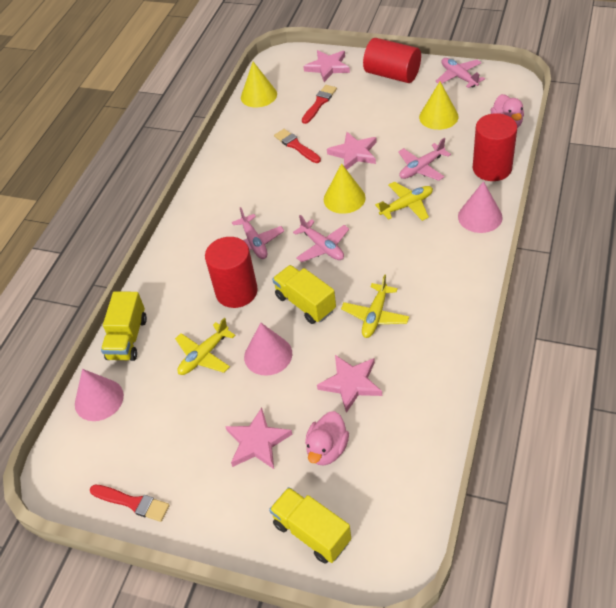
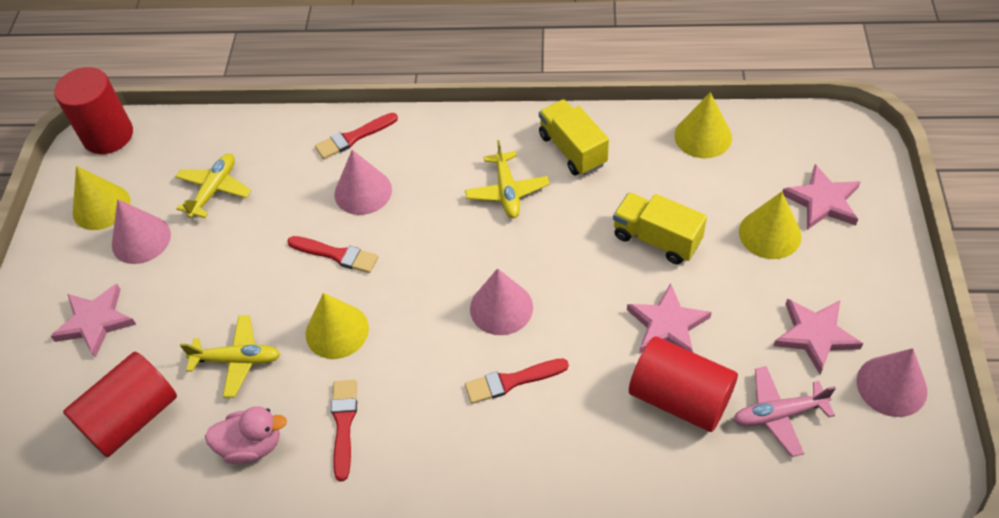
pink cone: 3 -> 4
pink duck: 2 -> 1
pink plane: 4 -> 1
red brush: 3 -> 4
yellow cone: 3 -> 4
yellow truck: 3 -> 2

